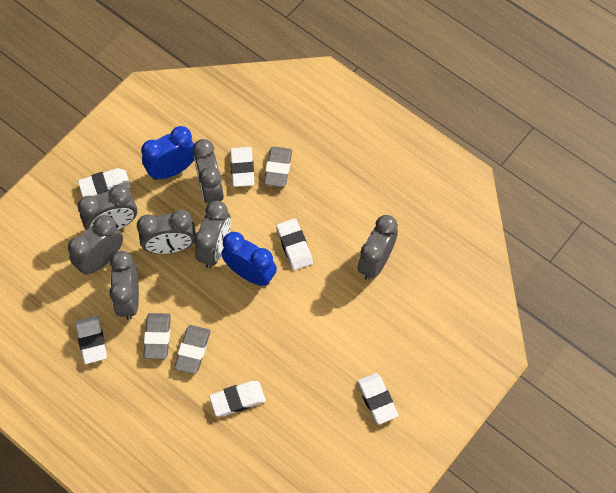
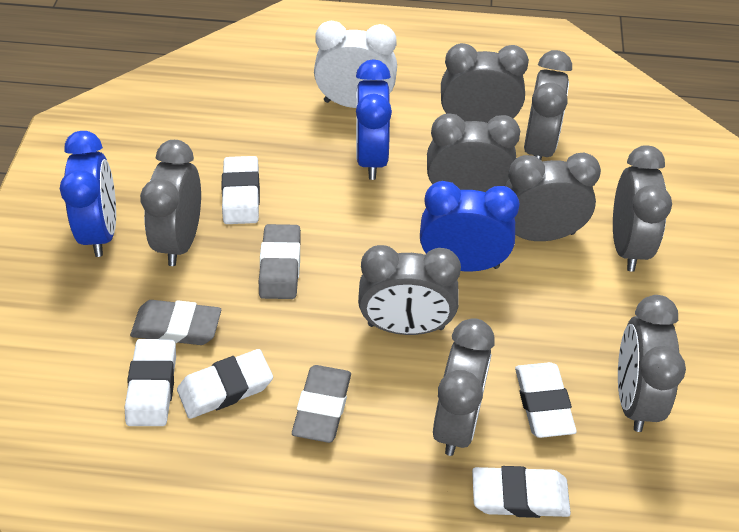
blue clock: 2 -> 3
grey clock: 7 -> 9
white clock: 0 -> 1
white eraser: 6 -> 5

